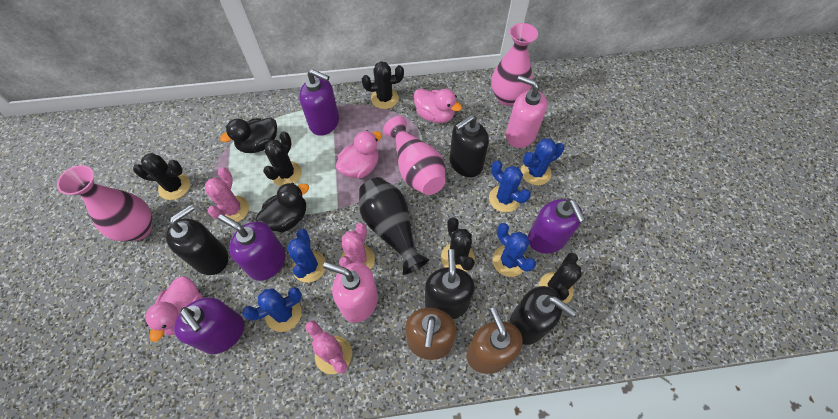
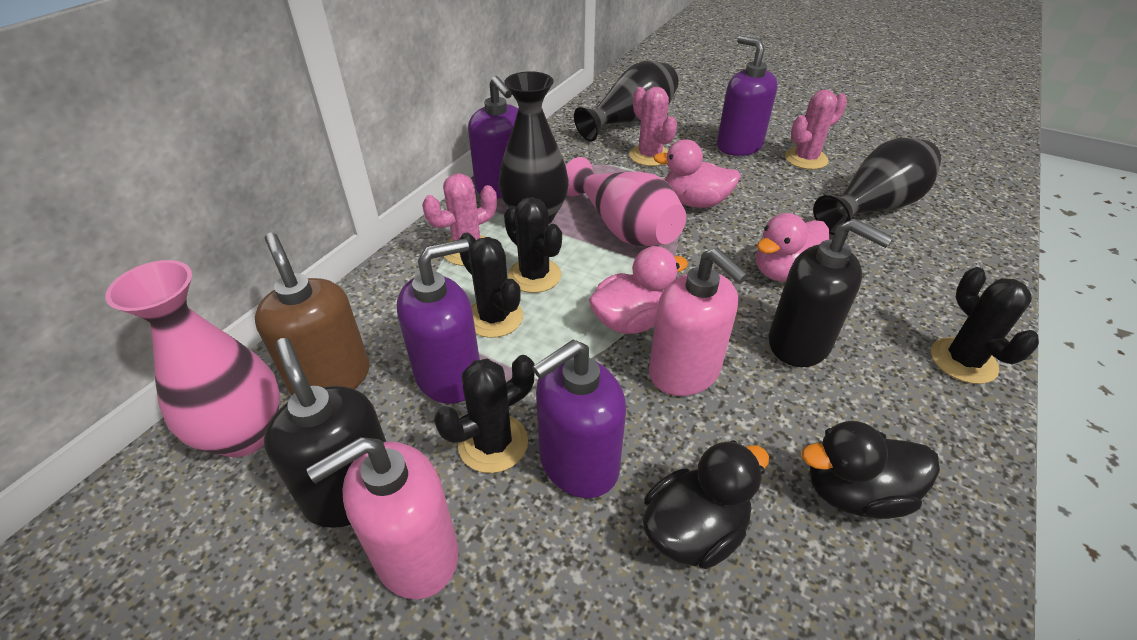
black cactus: 5 -> 4
black soap dispenser: 4 -> 2
black vase: 1 -> 3
blue cactus: 5 -> 0
brown soap dispenser: 2 -> 1
pink vase: 3 -> 2

